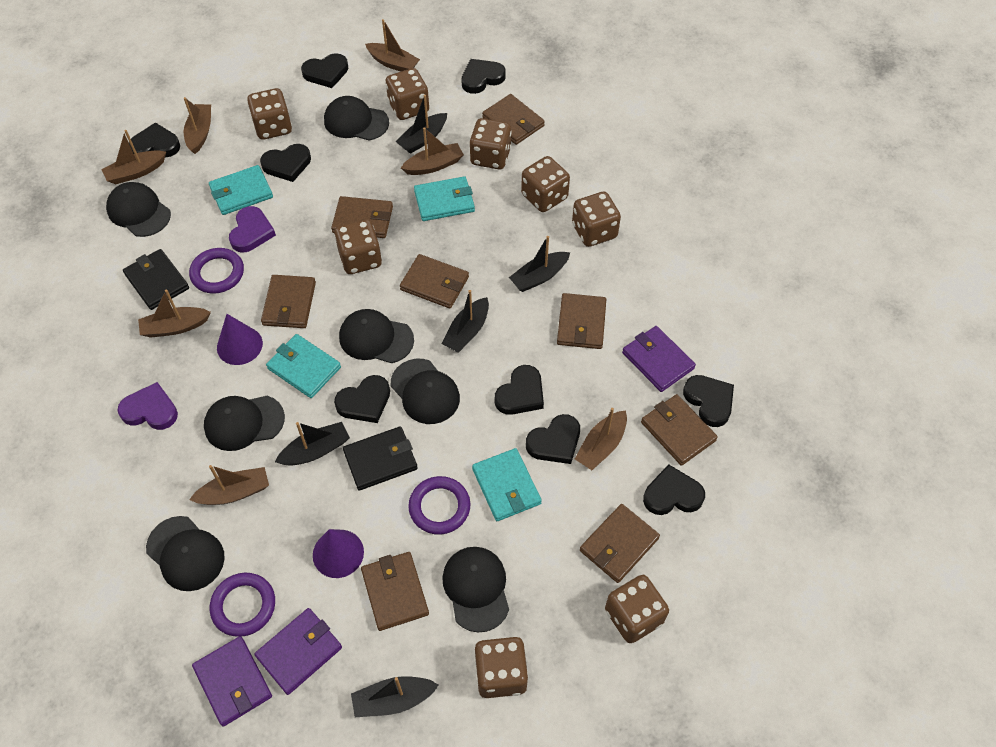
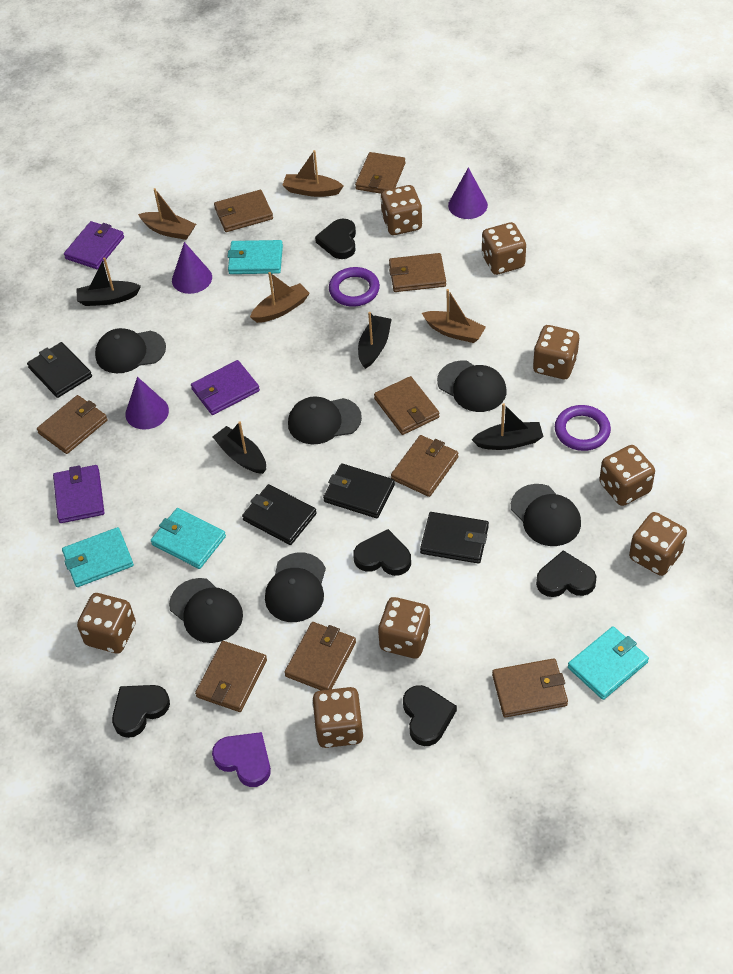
black boat: 5 -> 4
black cap: 7 -> 6
black heart: 9 -> 5
black wallet: 2 -> 4
brown boat: 7 -> 4
brown wallet: 8 -> 9
purple cone: 2 -> 3
purple heart: 2 -> 1
purple ring: 3 -> 2

